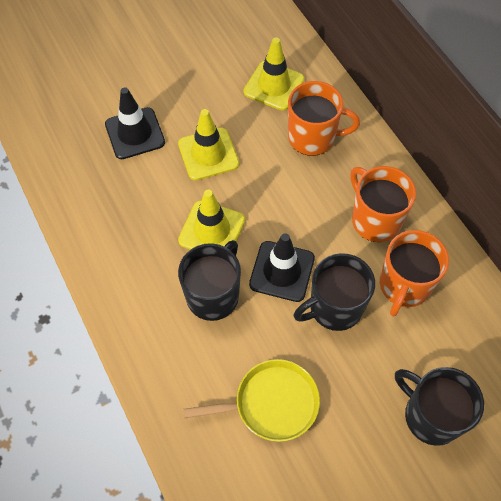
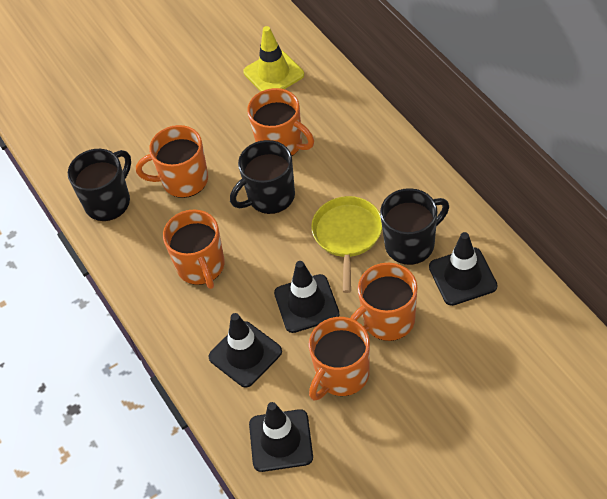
black traffic cone: 2 -> 4
orange mug: 3 -> 5
yellow traffic cone: 3 -> 1

